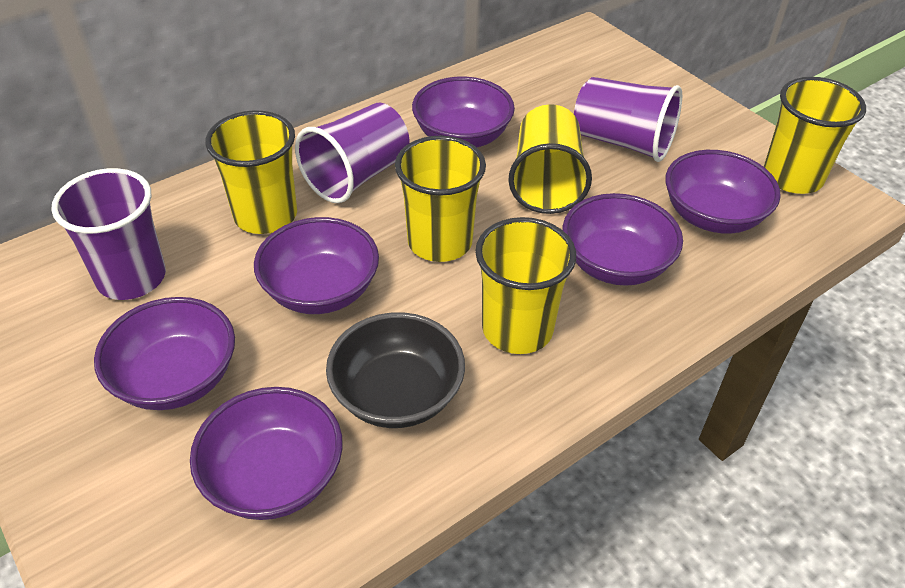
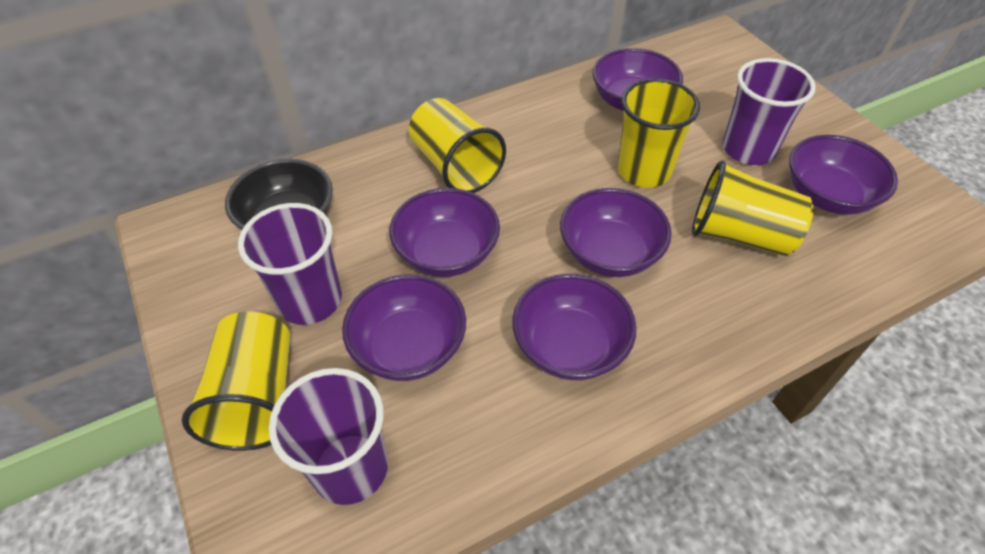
yellow cup: 5 -> 4

